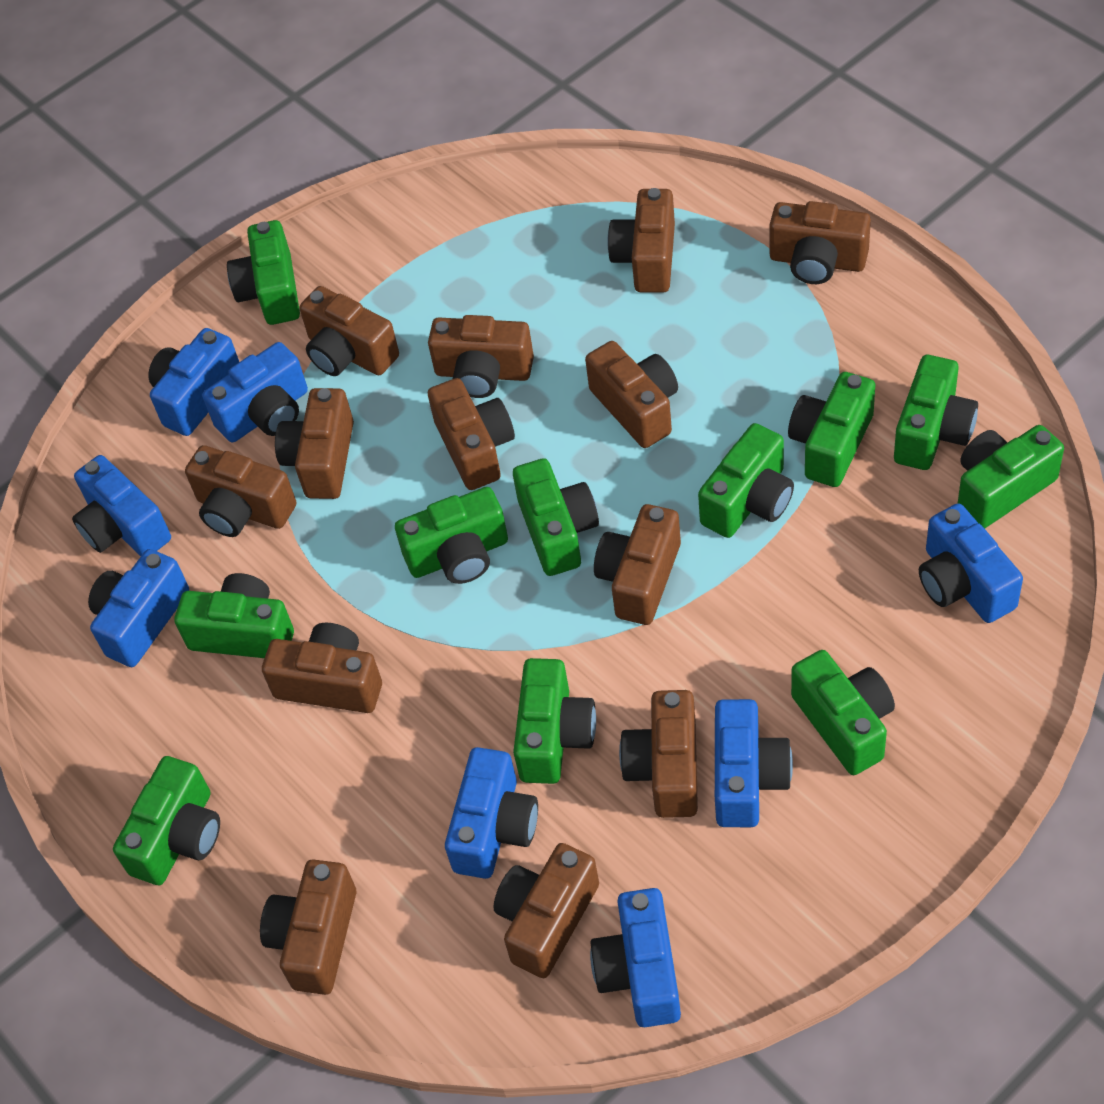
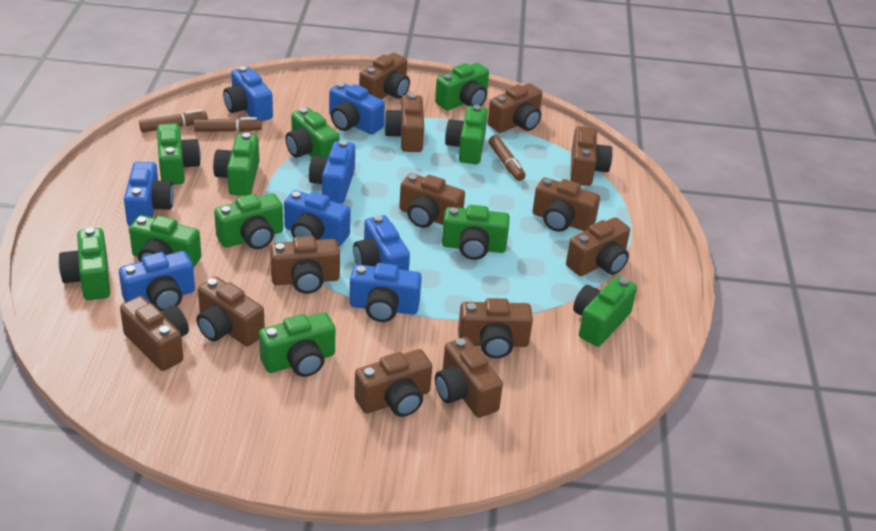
brown marker: 0 -> 3

